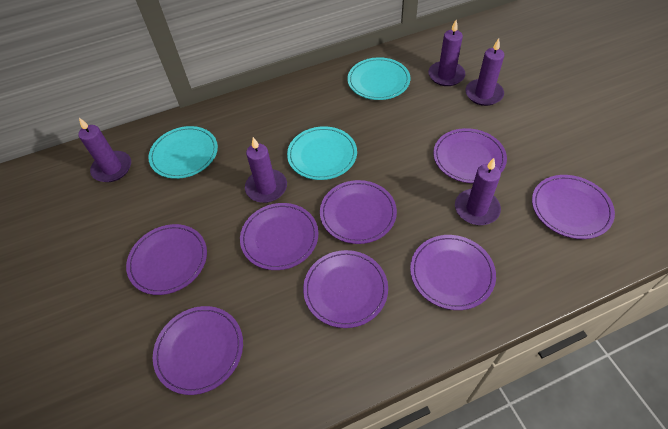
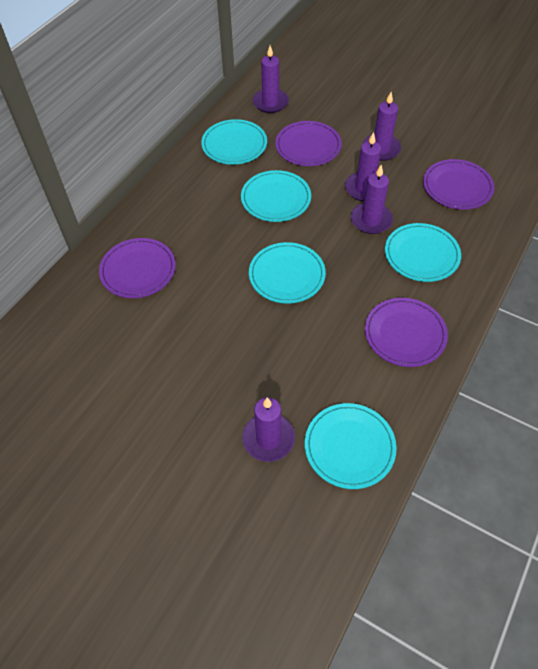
purple plate: 8 -> 4
turquoise plate: 3 -> 5

